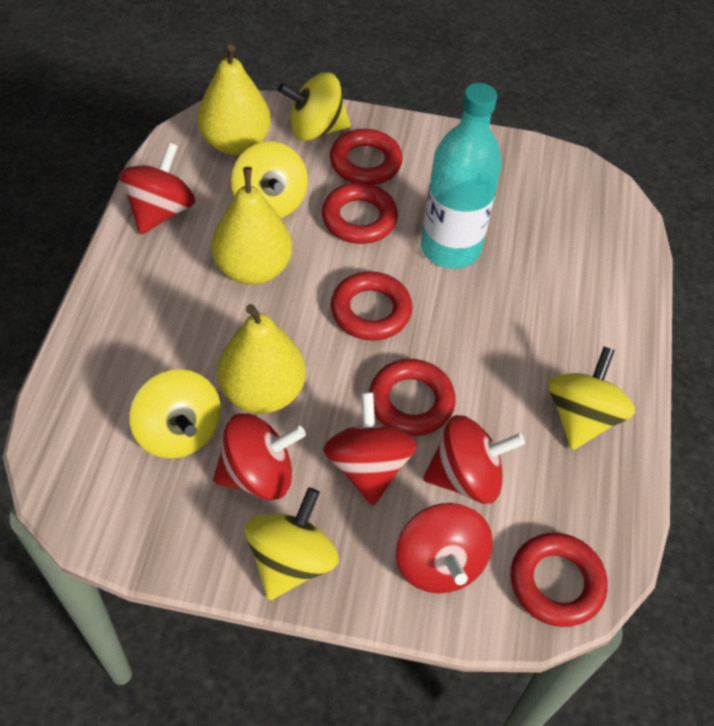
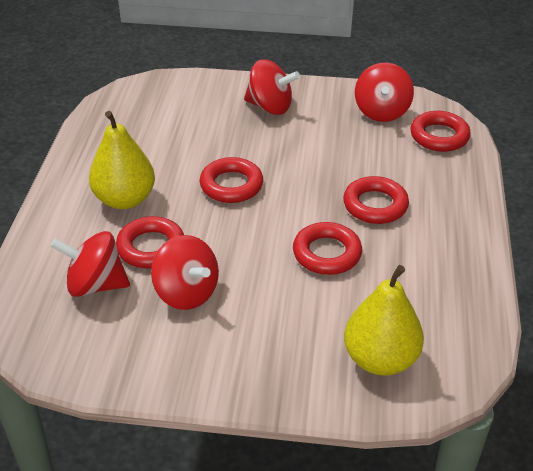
red spinning top: 5 -> 4
turquoise bottle: 1 -> 0
yellow pear: 3 -> 2
yellow spinning top: 5 -> 0

